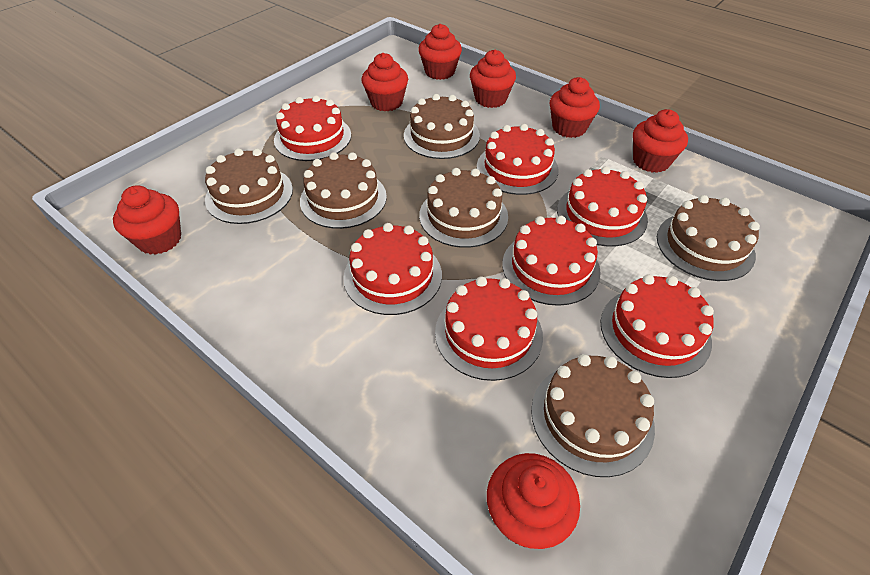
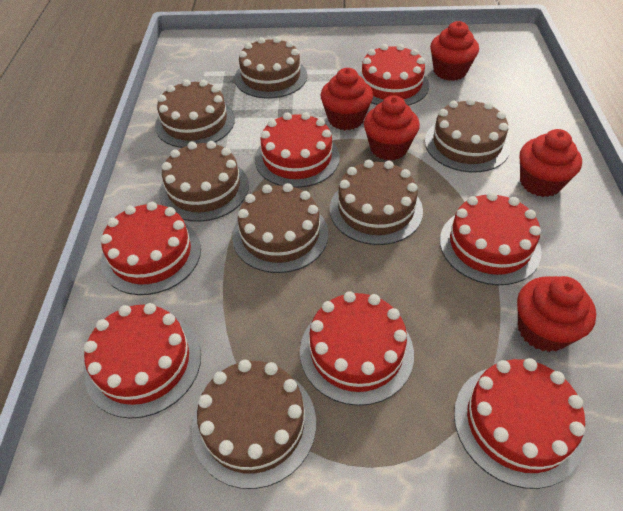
brown cake: 6 -> 7
red cupcake: 7 -> 5

